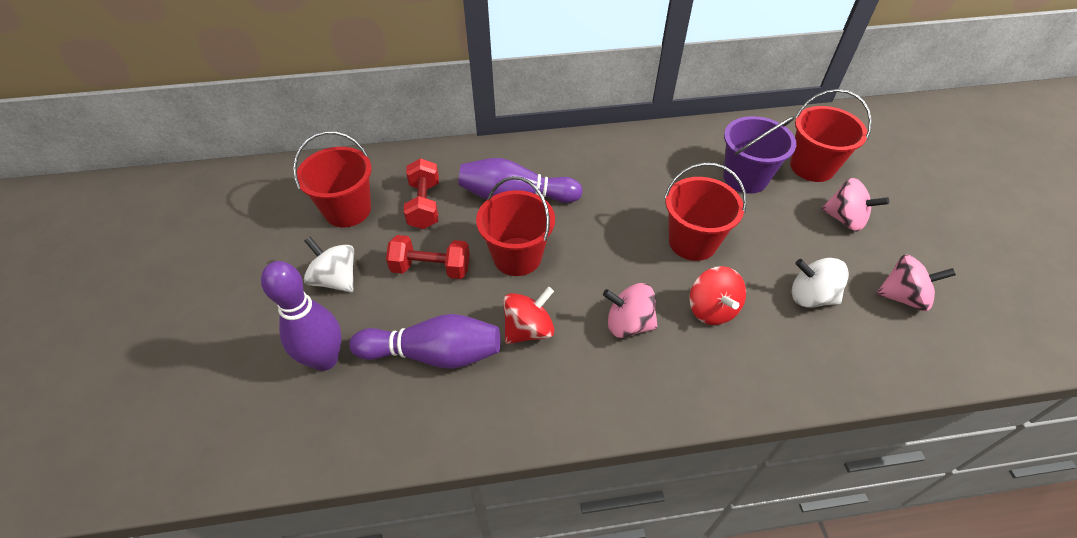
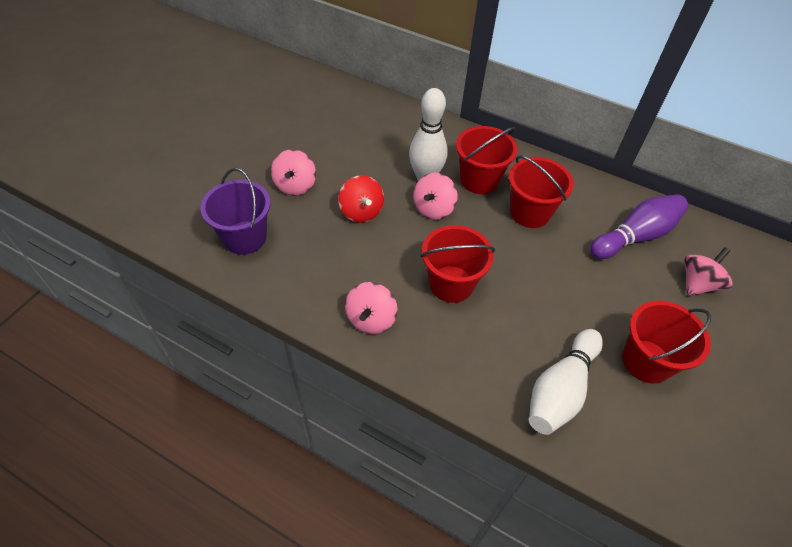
pink spinning top: 3 -> 4
purple bowling pin: 3 -> 1
red dumbbell: 2 -> 0
red spinning top: 2 -> 1
white bowling pin: 0 -> 2
white spinning top: 2 -> 0

